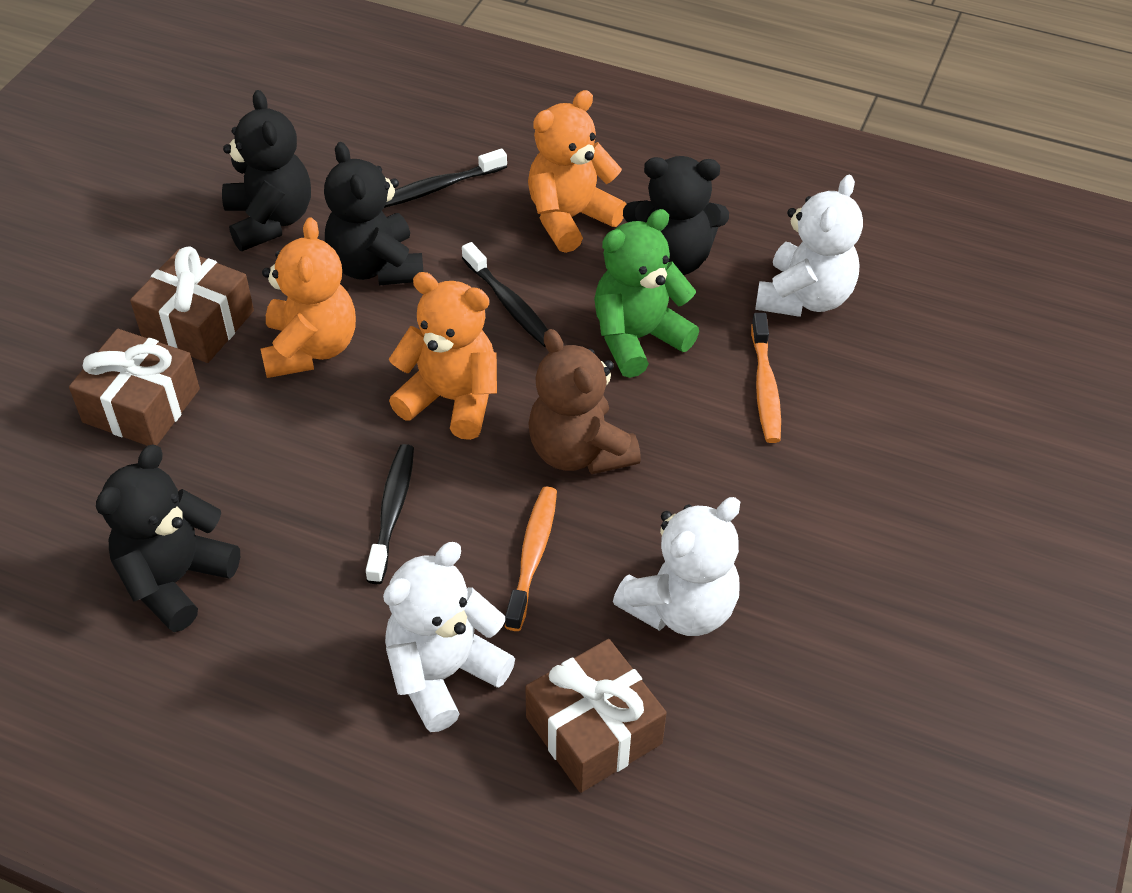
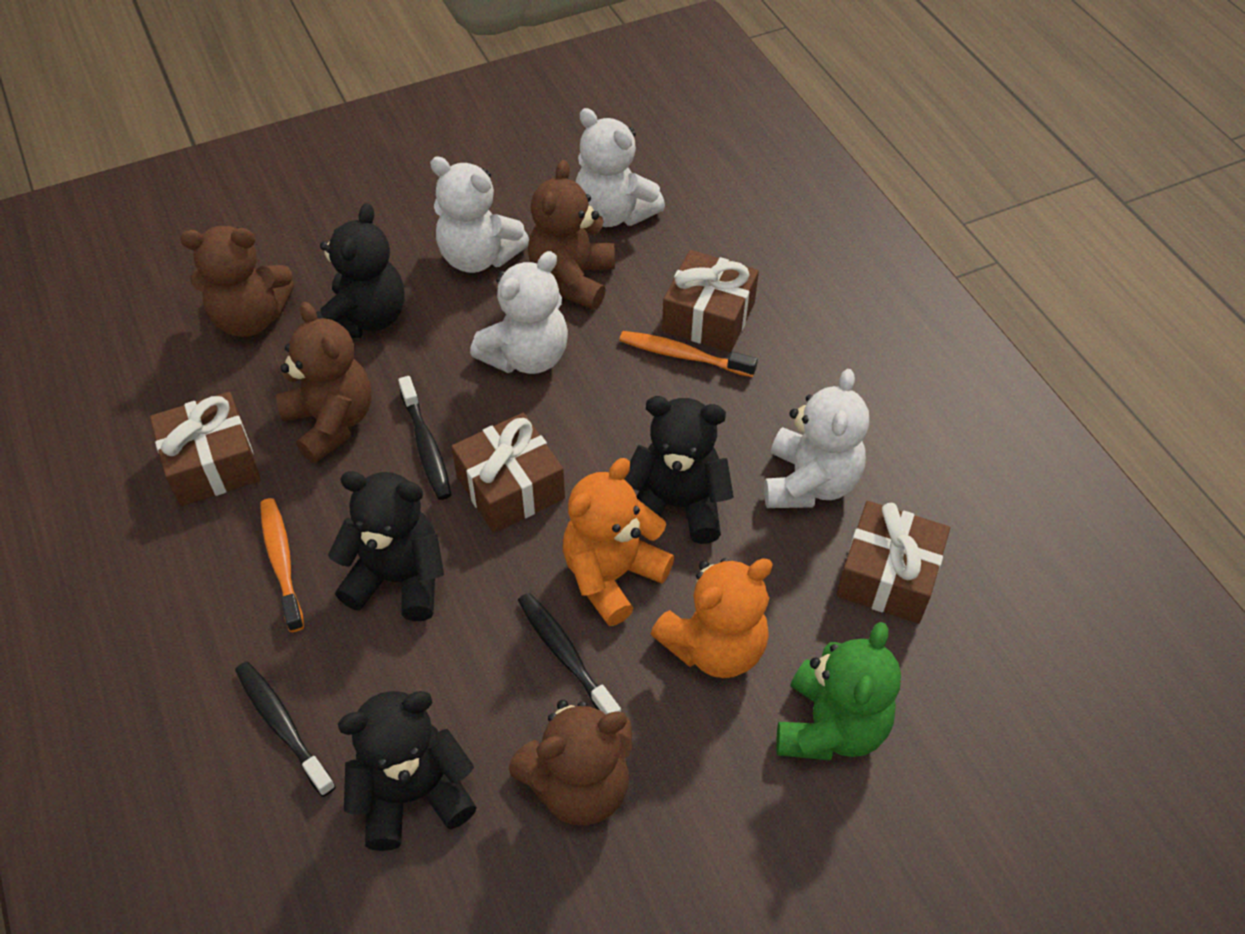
brown gift: 3 -> 4
brown teddy bear: 1 -> 4
orange teddy bear: 3 -> 2
white teddy bear: 3 -> 4

